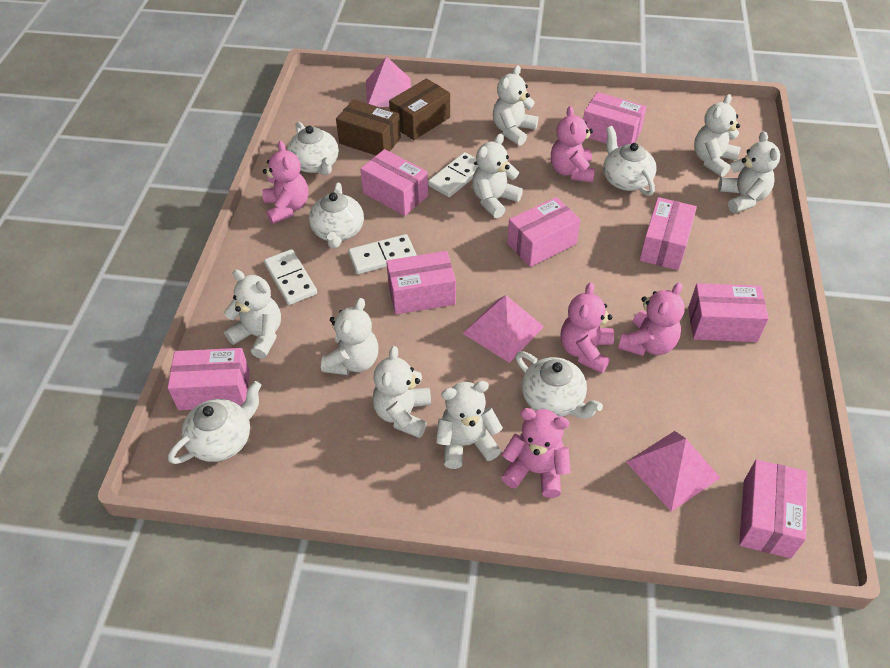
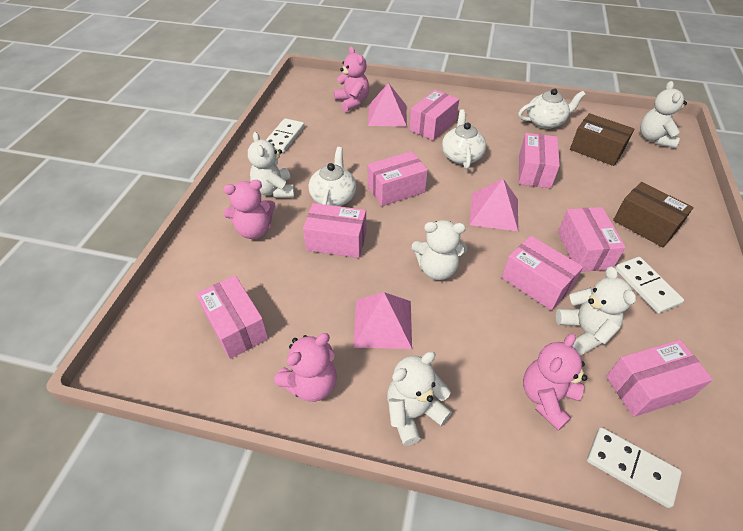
pink teddy bear: 5 -> 4
white teapot: 5 -> 3
white teddy bear: 8 -> 5

